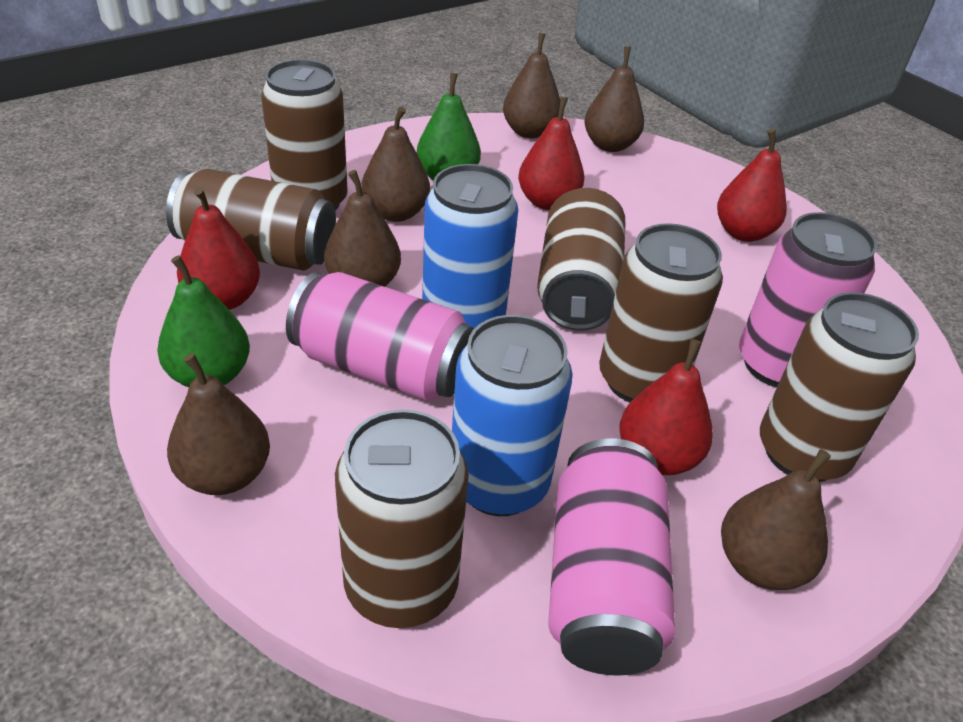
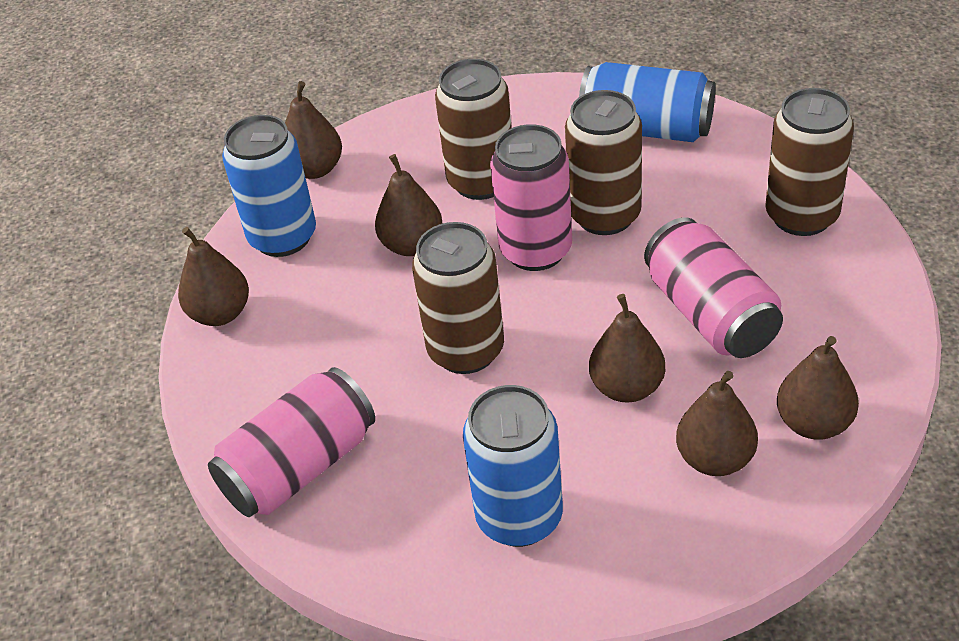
blue can: 2 -> 3
brown can: 6 -> 4
green pear: 2 -> 0
red pear: 4 -> 0

